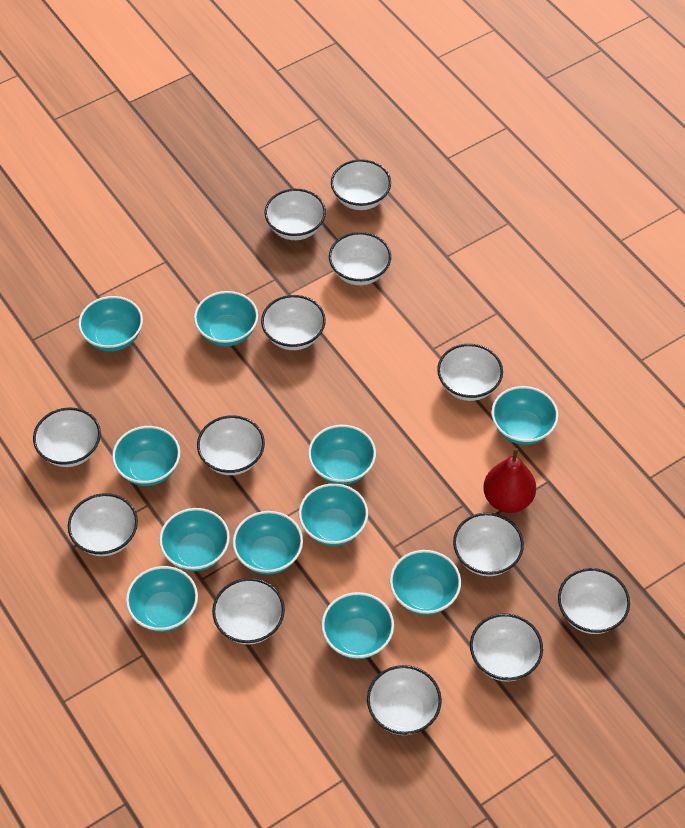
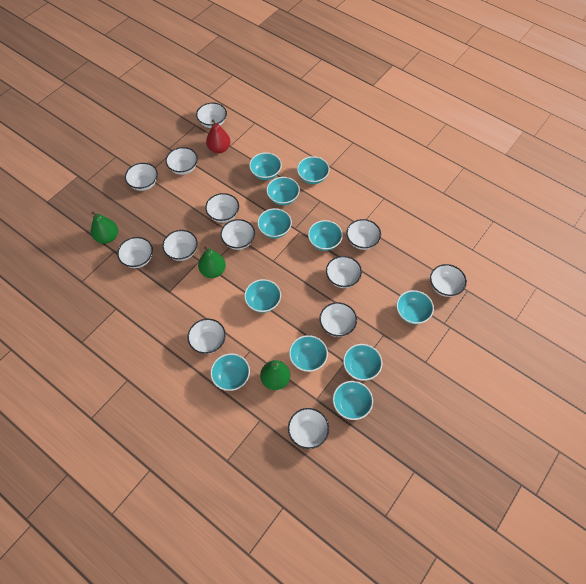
green pear: 0 -> 3

